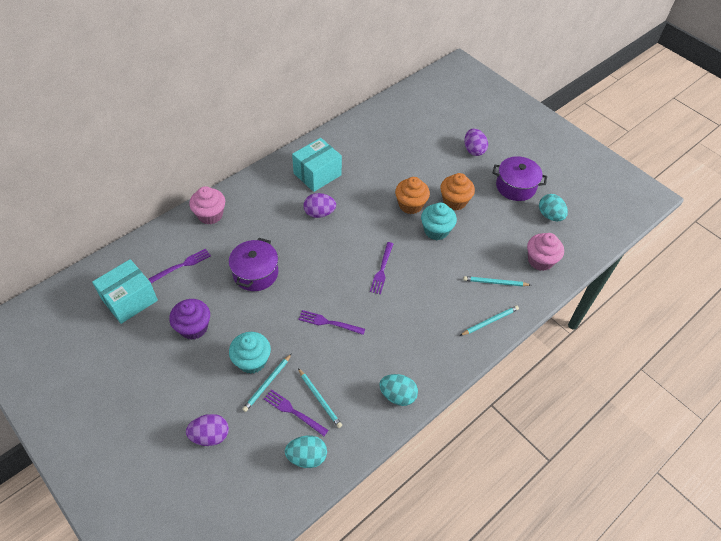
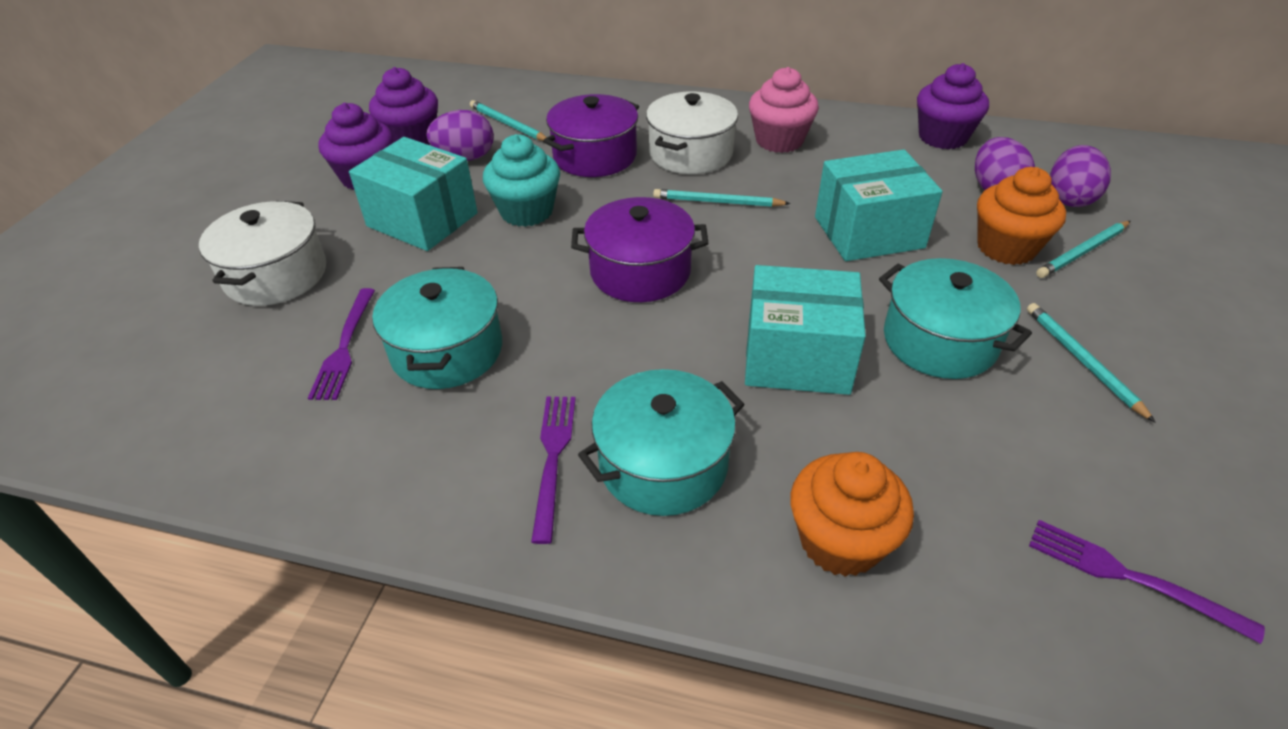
pink cupcake: 2 -> 1
purple cupcake: 1 -> 3
purple fork: 4 -> 3
turquoise box: 2 -> 3
turquoise cupcake: 2 -> 1
turquoise egg: 3 -> 0
turquoise pot: 0 -> 3
white pot: 0 -> 2

